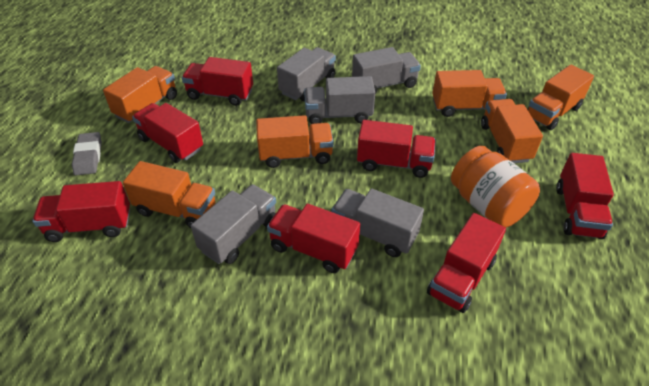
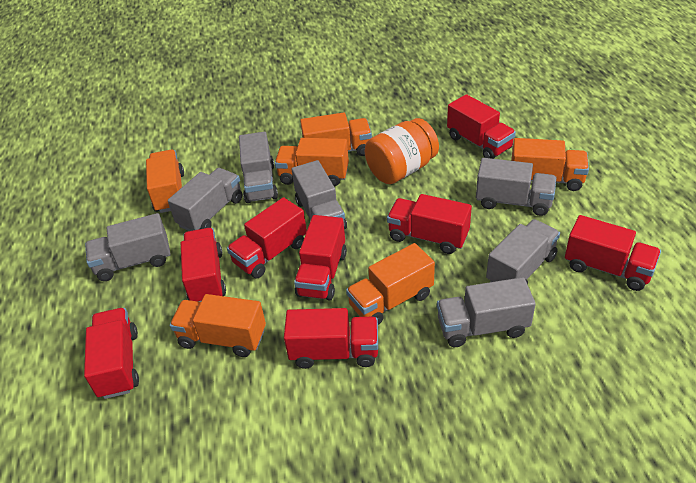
grey eraser: 1 -> 0
grey truck: 5 -> 7
red truck: 7 -> 8

